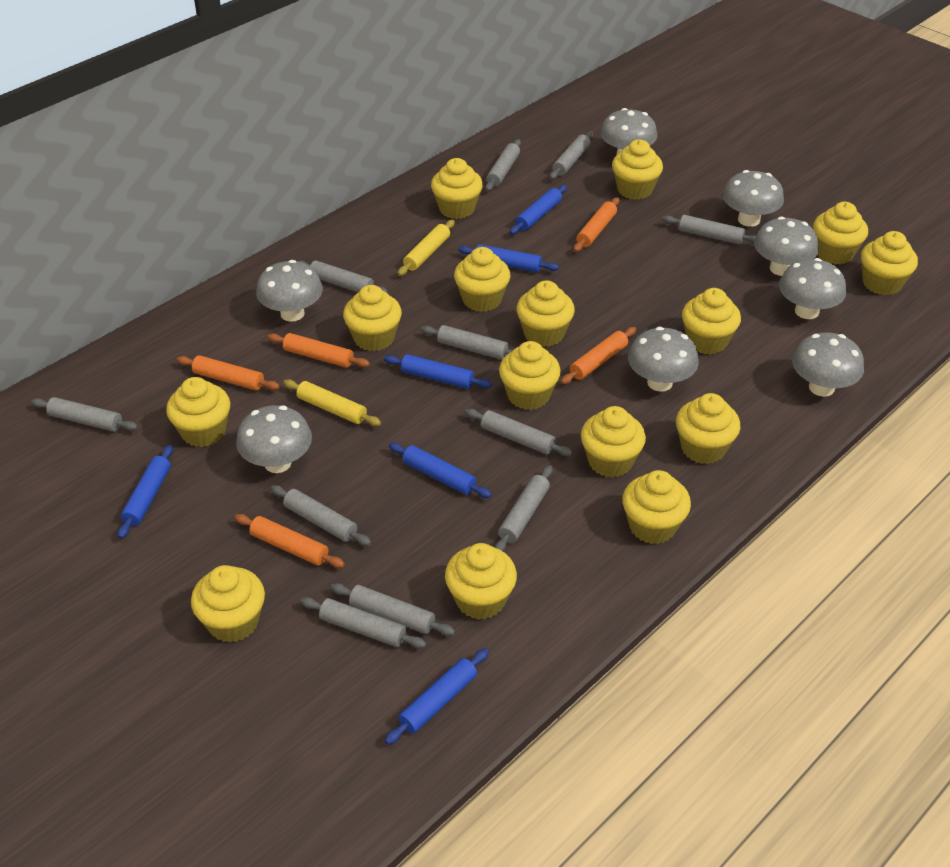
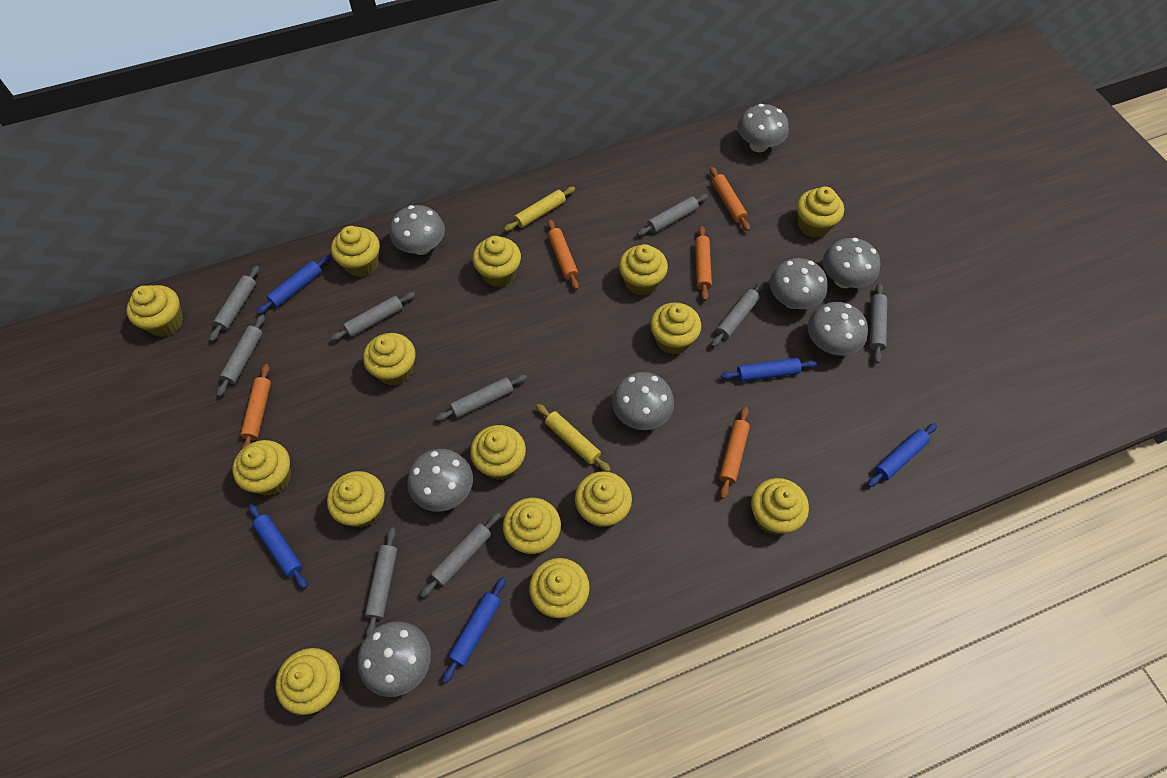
blue rolling pin: 6 -> 5
grey rolling pin: 11 -> 9

